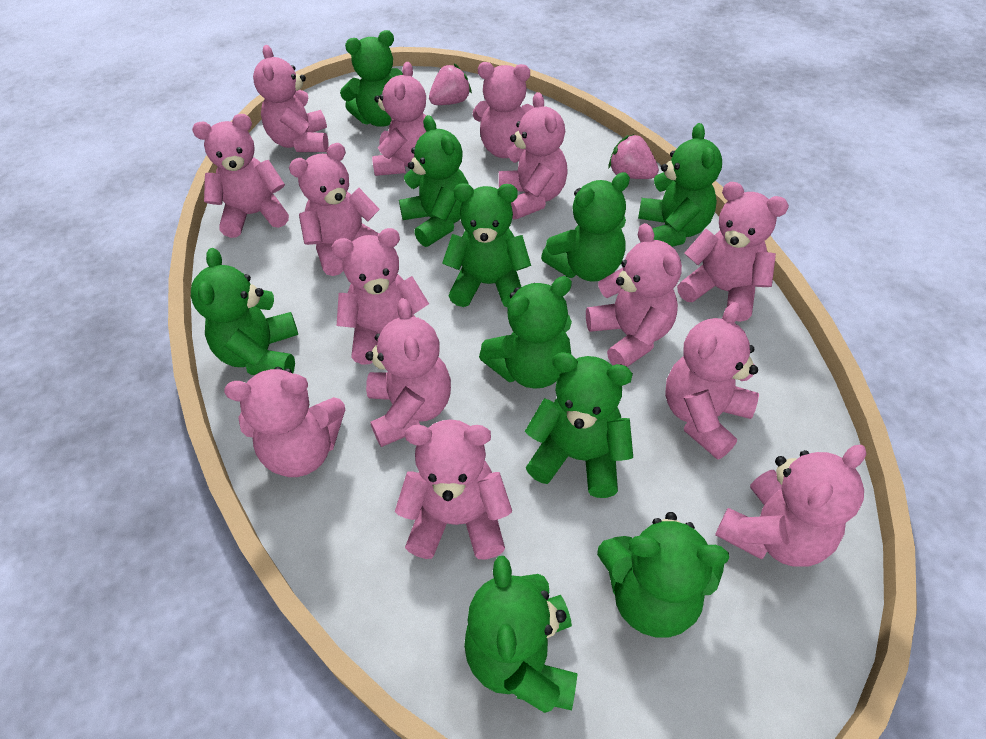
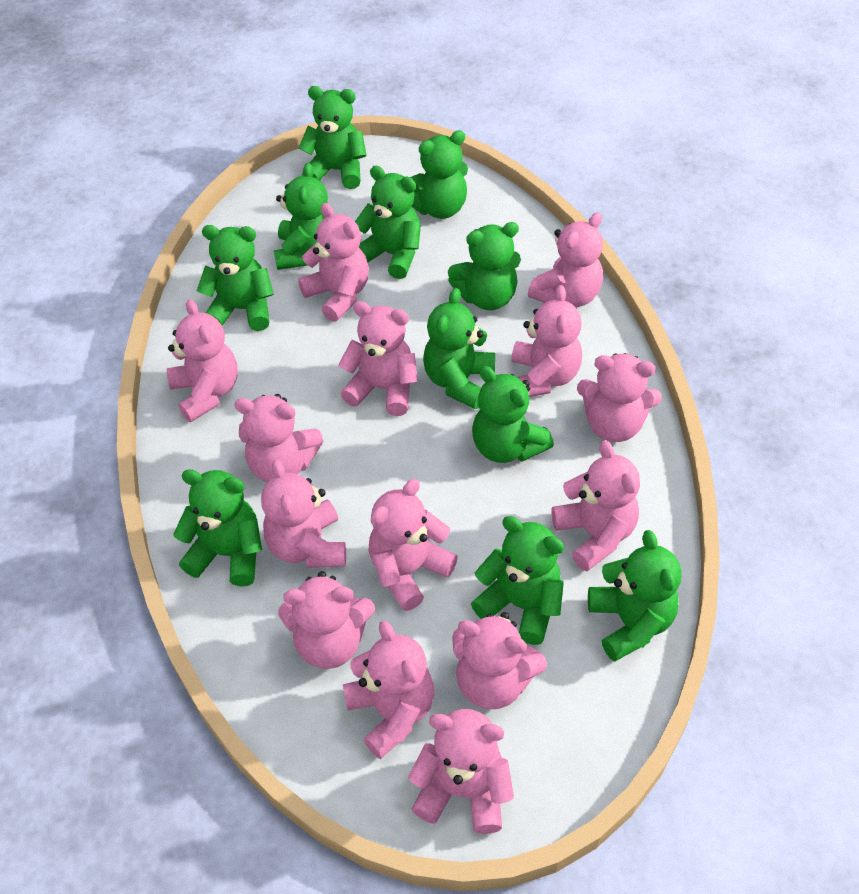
green teddy bear: 10 -> 11
pink strawberry: 2 -> 0

